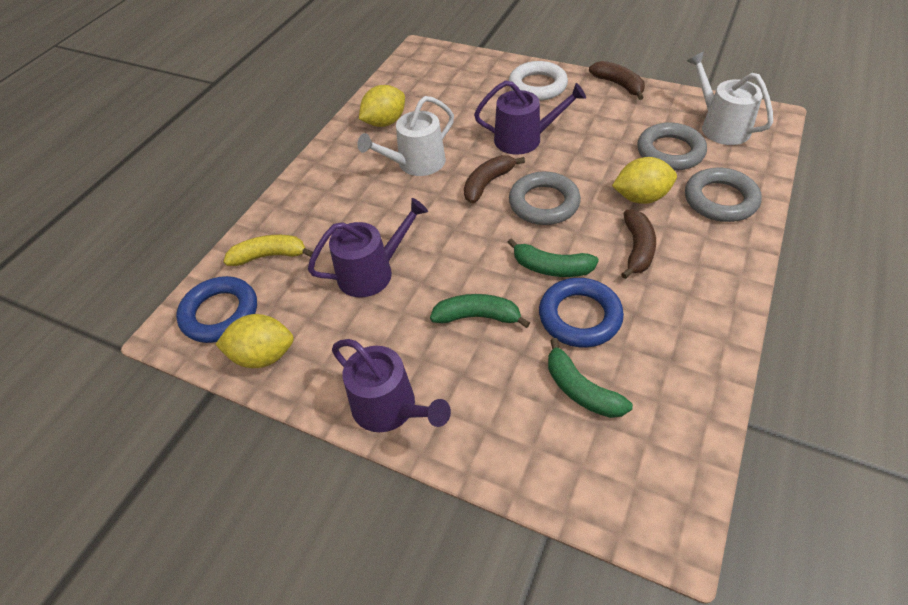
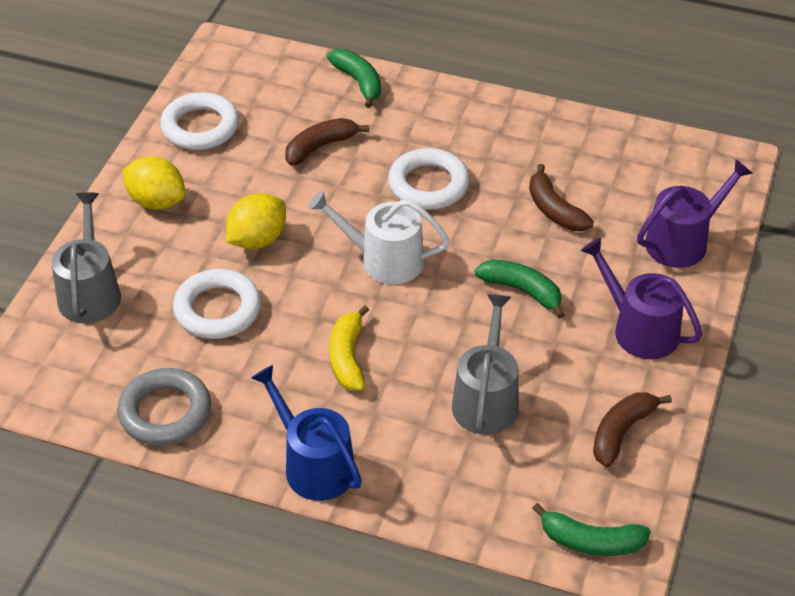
blue ring: 2 -> 0
blue watering can: 0 -> 1
grey ring: 3 -> 1
grey watering can: 0 -> 2
purple watering can: 3 -> 2
white ring: 1 -> 3
white watering can: 2 -> 1
yellow lemon: 3 -> 2

